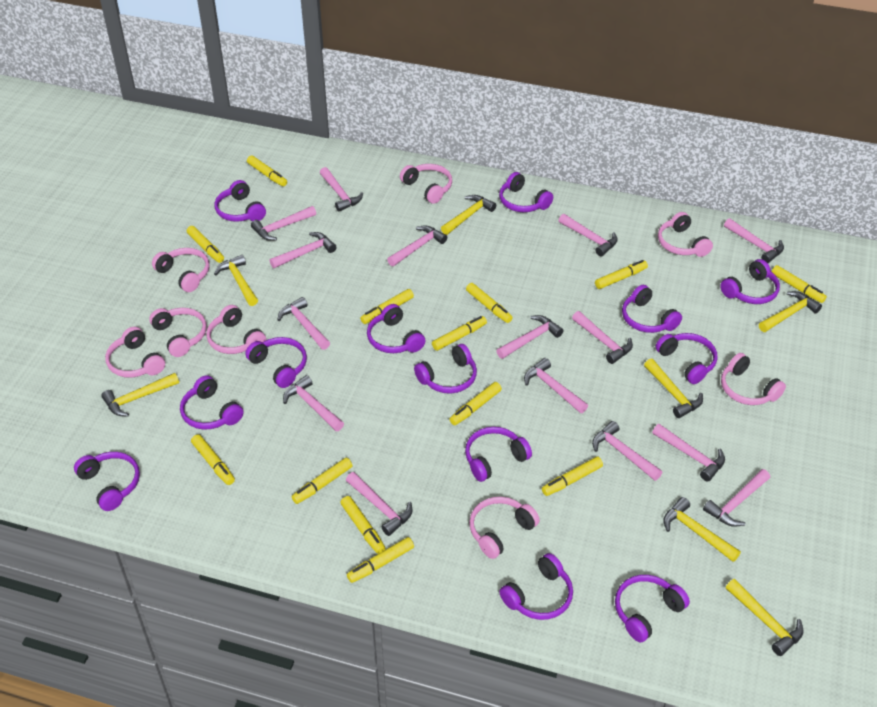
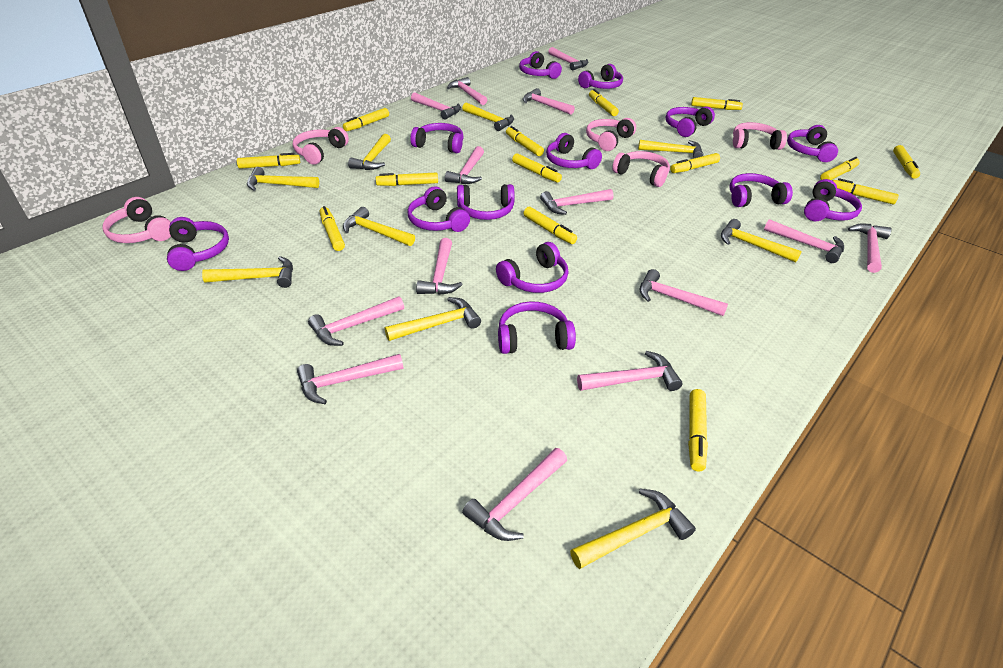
pink hammer: 15 -> 14
pink headphones: 8 -> 5
yellow hammer: 7 -> 9
yellow marker: 13 -> 14

